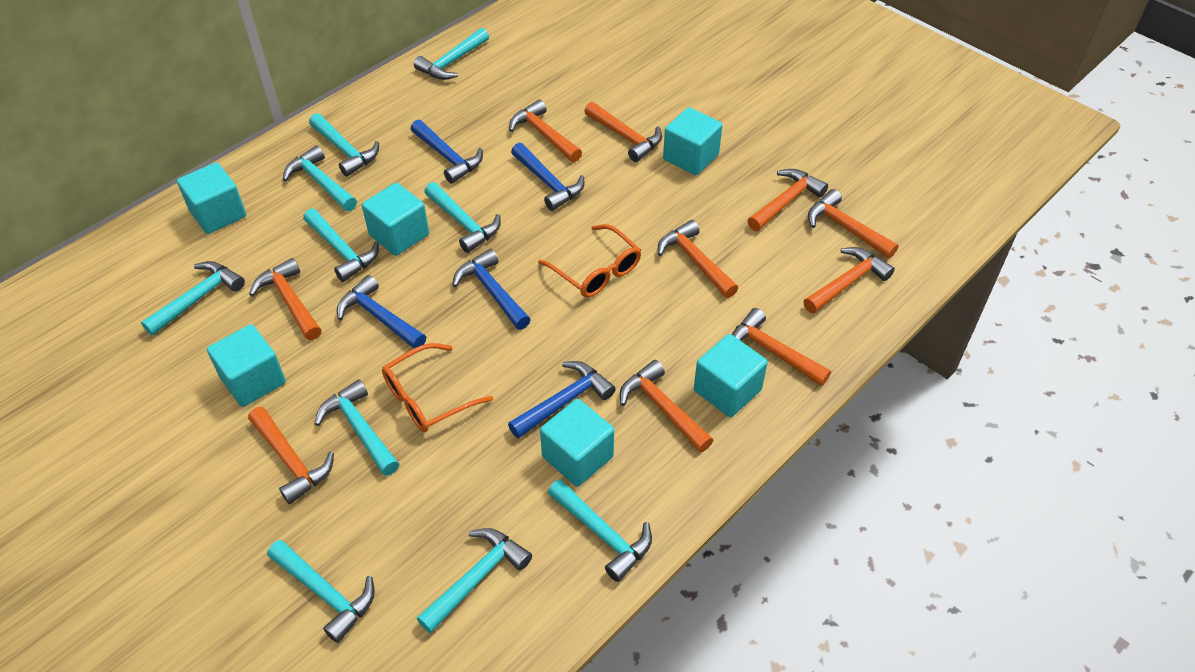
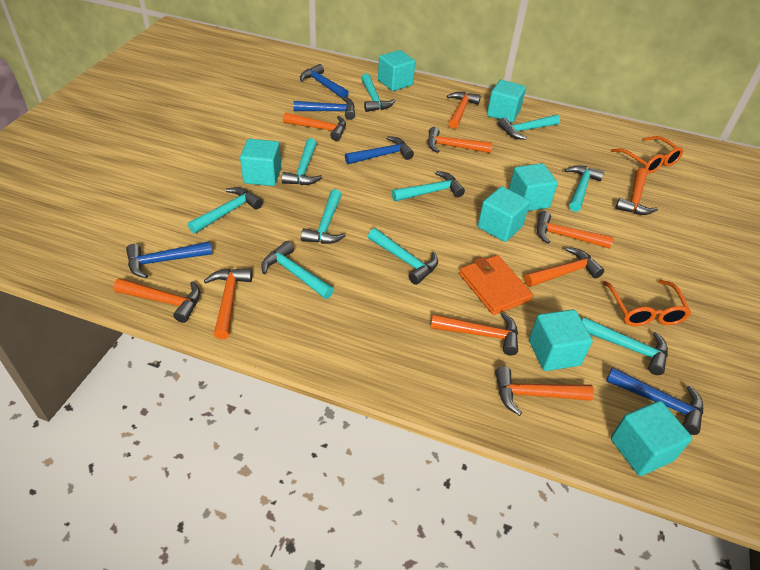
orange wallet: 0 -> 1
turquoise cube: 6 -> 7

